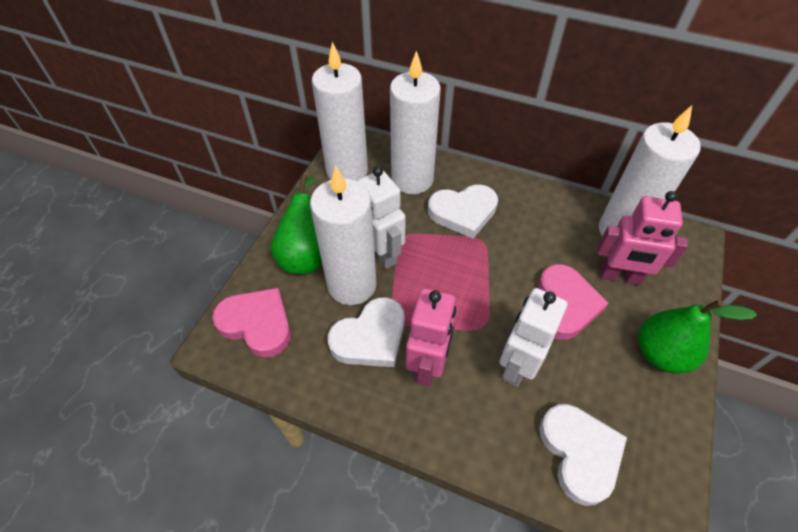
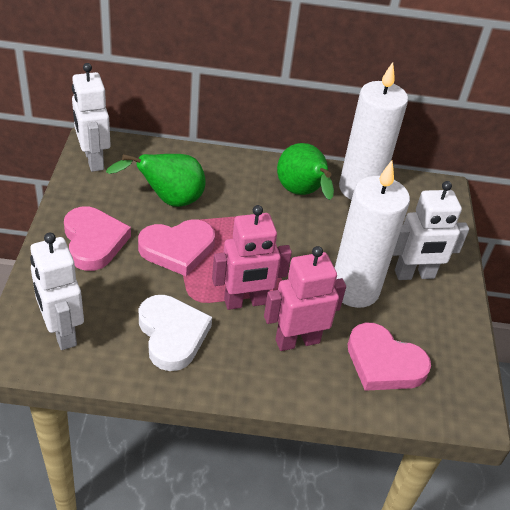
pink heart: 2 -> 3
white candle: 4 -> 2
white heart: 3 -> 1
white robot: 2 -> 3

